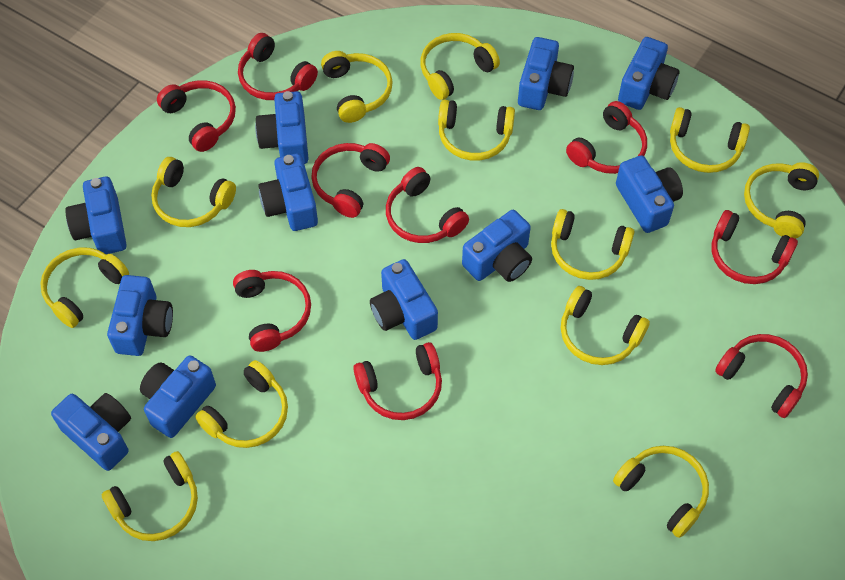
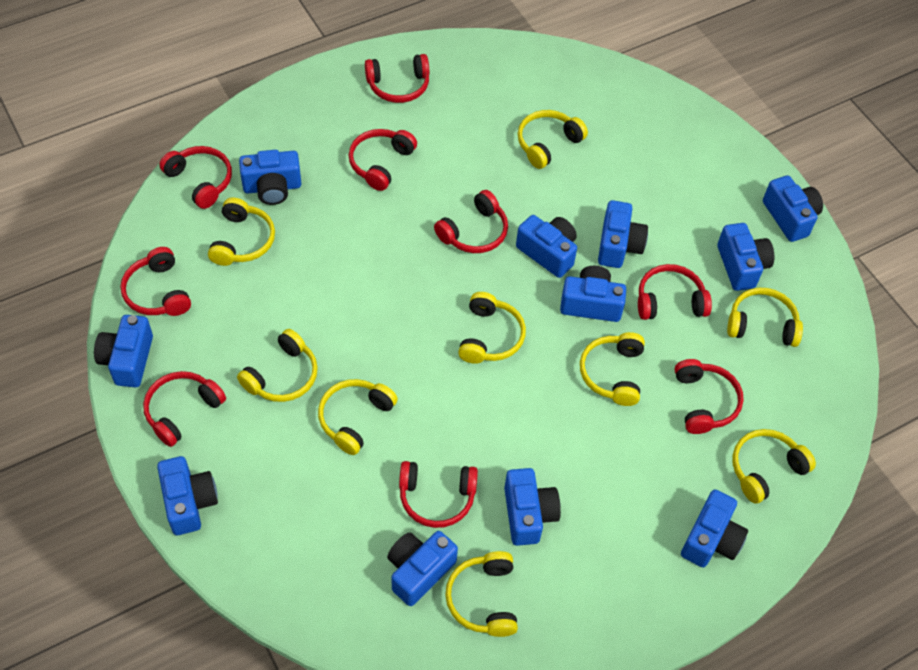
yellow headphones: 12 -> 9

